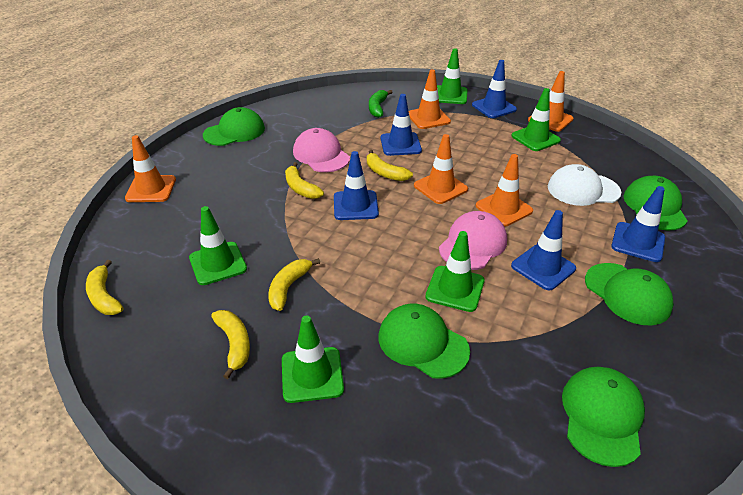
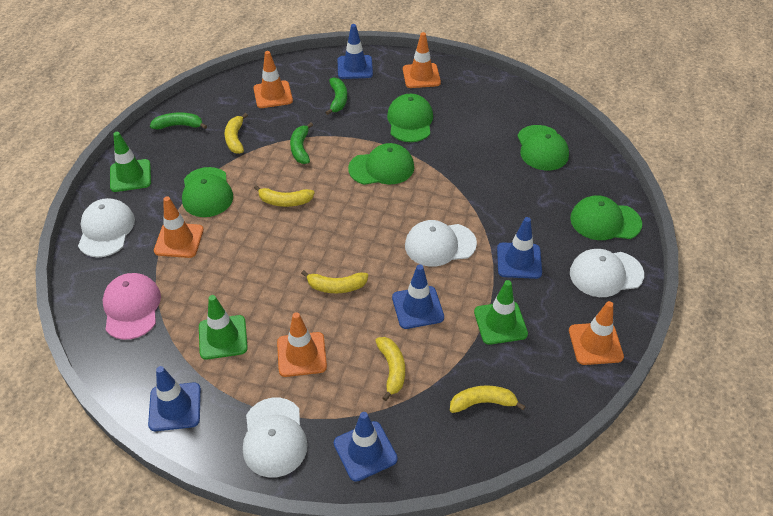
green banana: 1 -> 3
green traffic cone: 5 -> 3
pink cap: 2 -> 1
white cap: 1 -> 4

